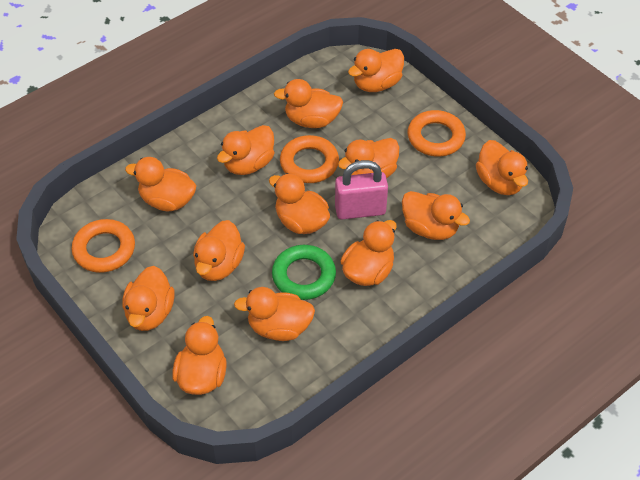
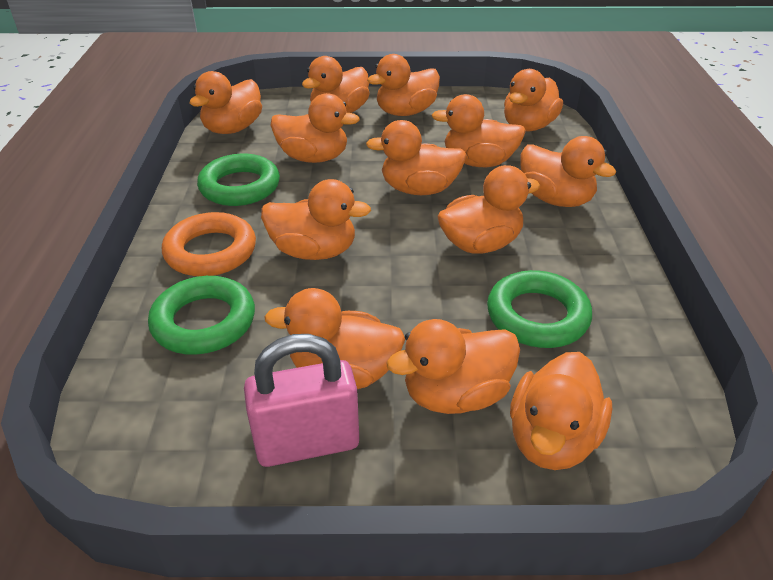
green ring: 1 -> 3
orange ring: 3 -> 1

